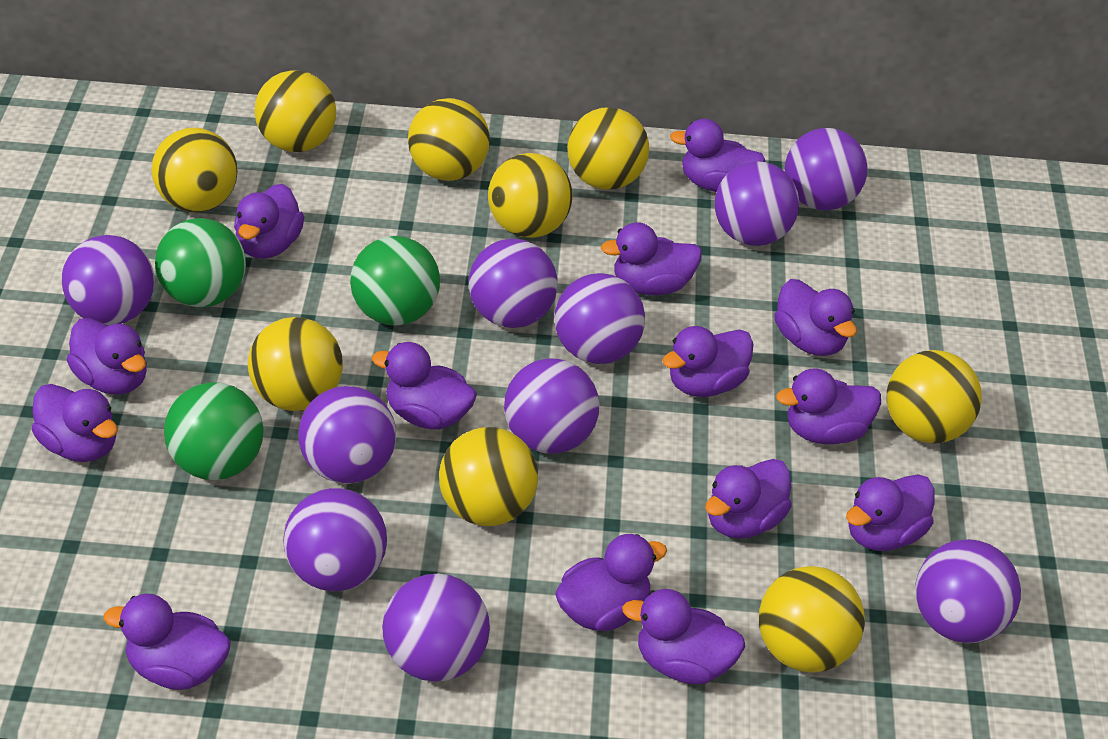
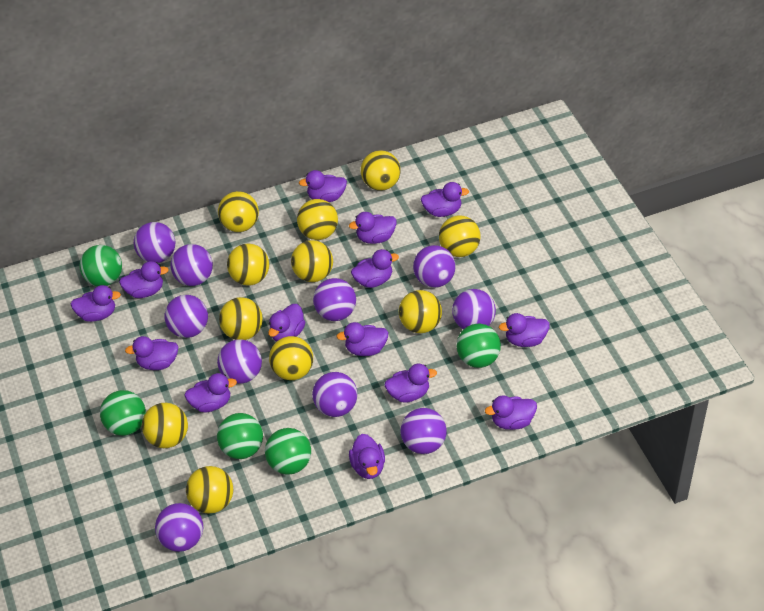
green ball: 3 -> 5
yellow ball: 9 -> 11

